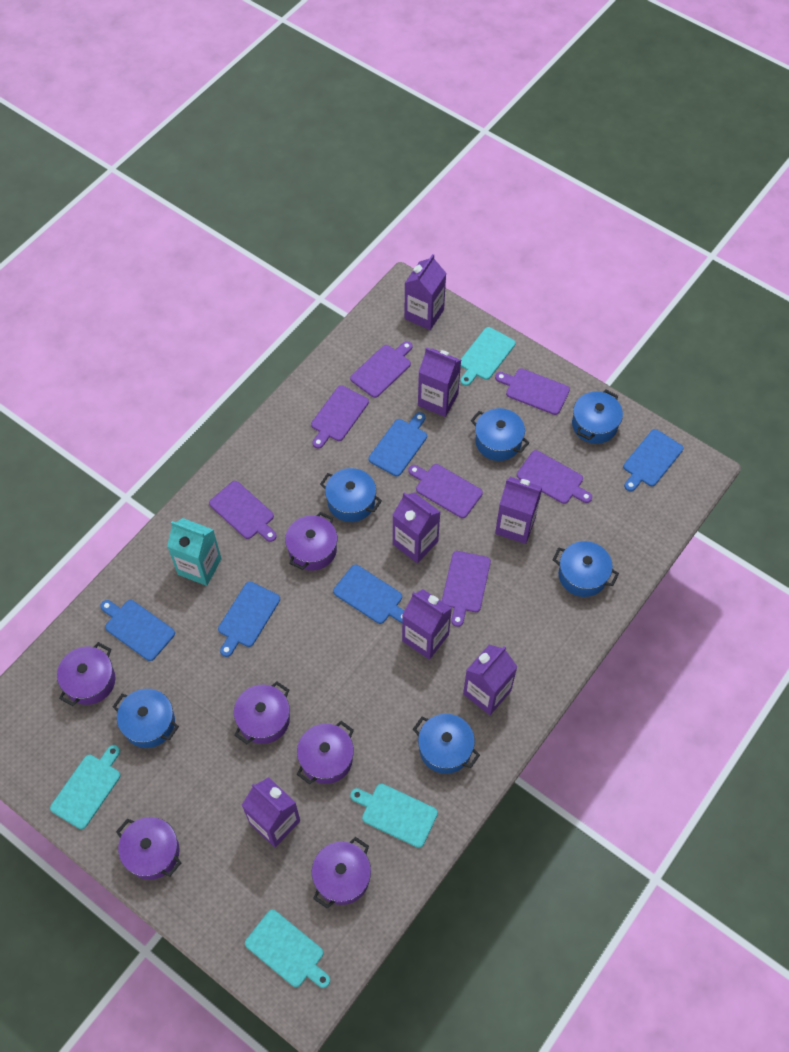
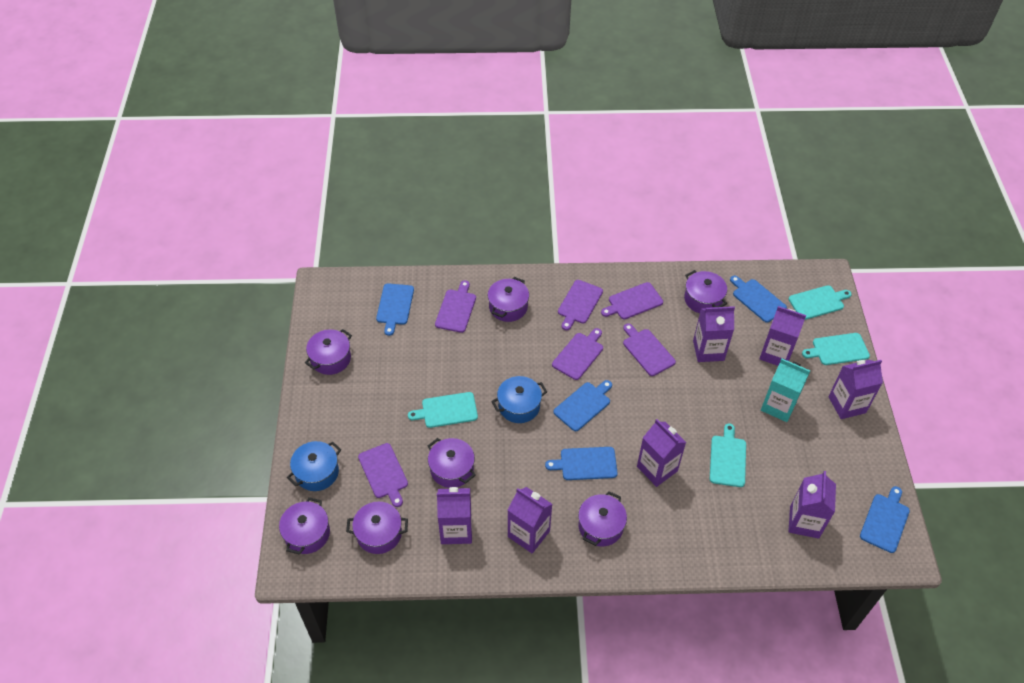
blue pot: 6 -> 2
purple cutting board: 7 -> 6
purple pot: 6 -> 7

